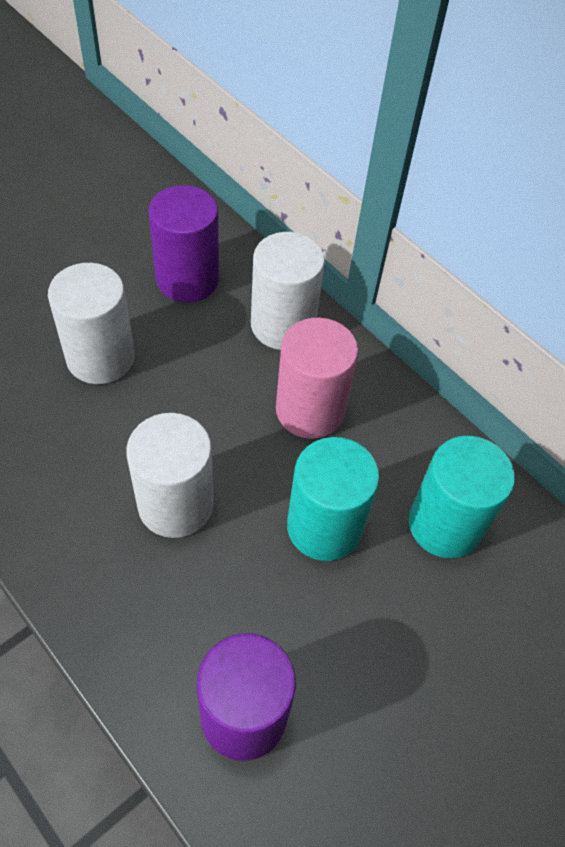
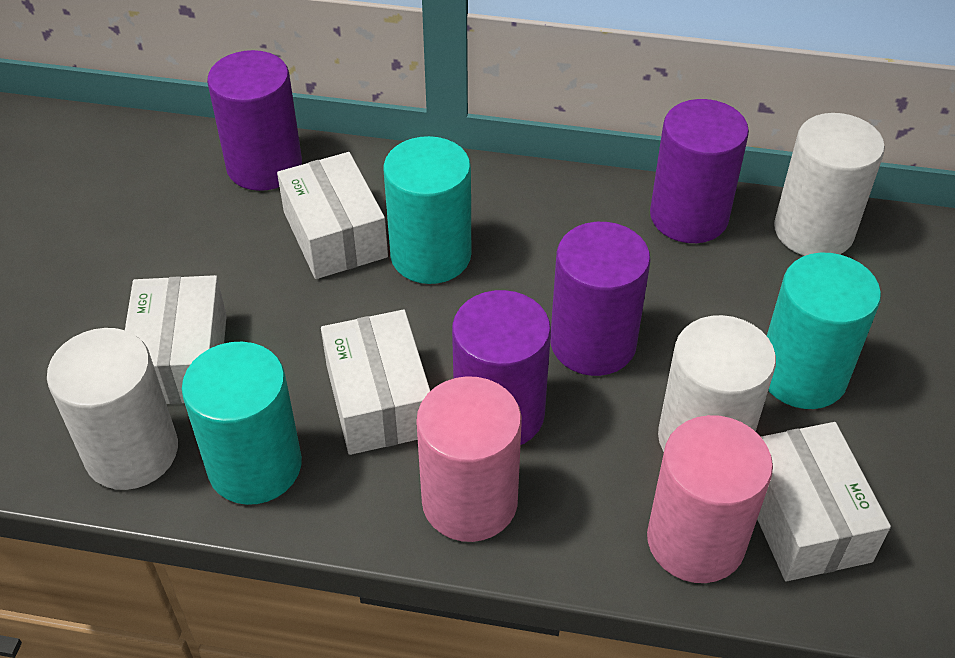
pink cylinder: 1 -> 2
purple cylinder: 2 -> 4
turquoise cylinder: 2 -> 3
white box: 0 -> 4

